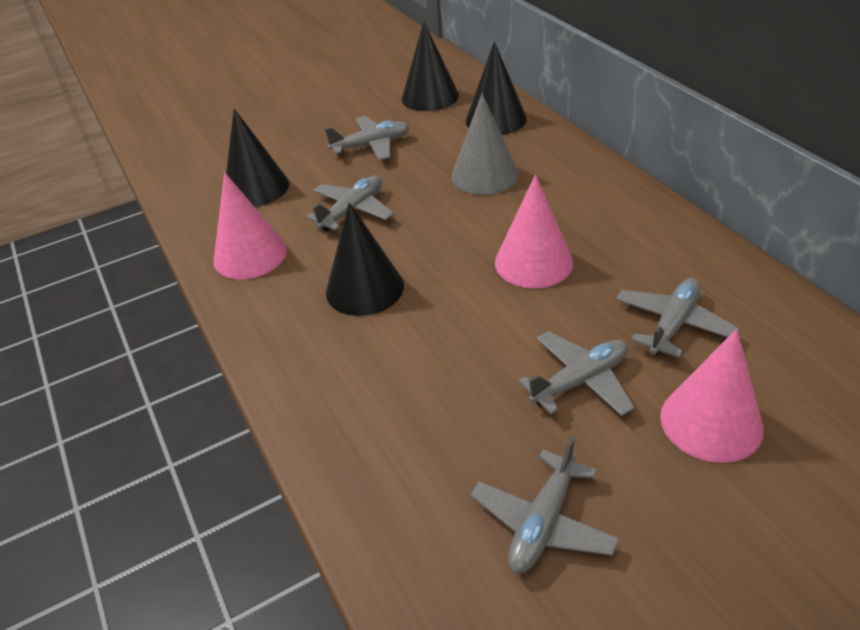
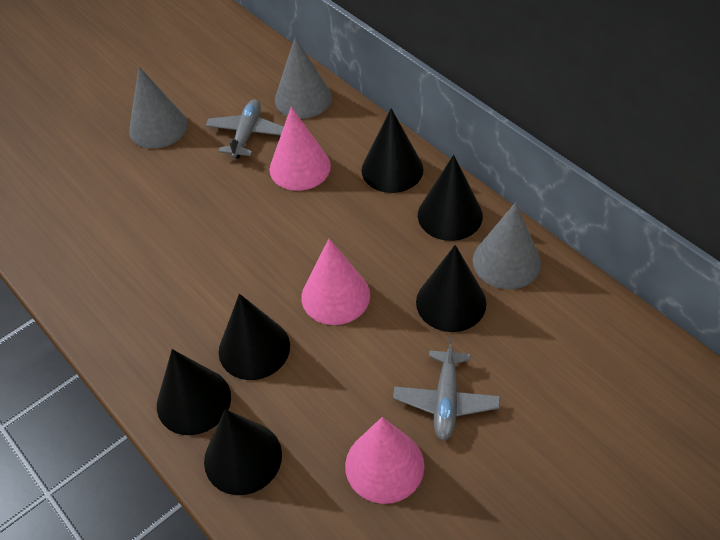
black cone: 4 -> 6
grey cone: 1 -> 3
grey plane: 5 -> 2

